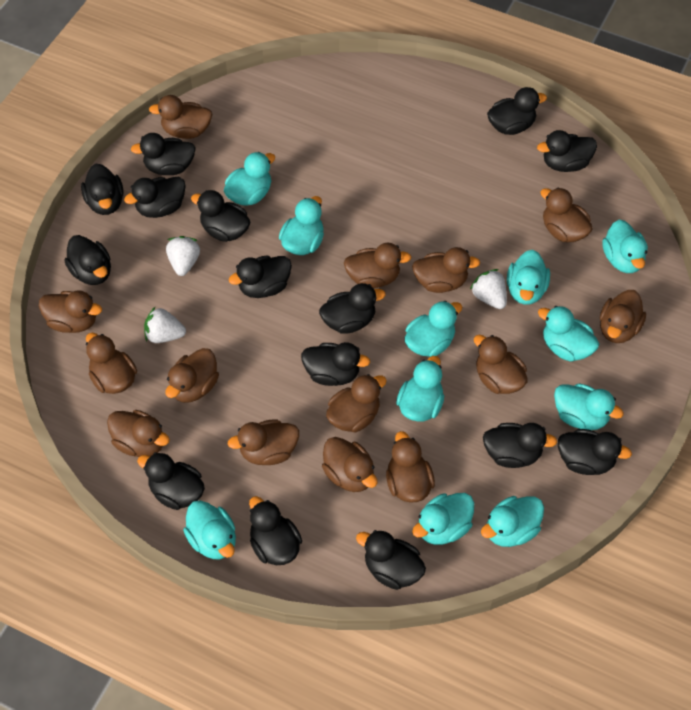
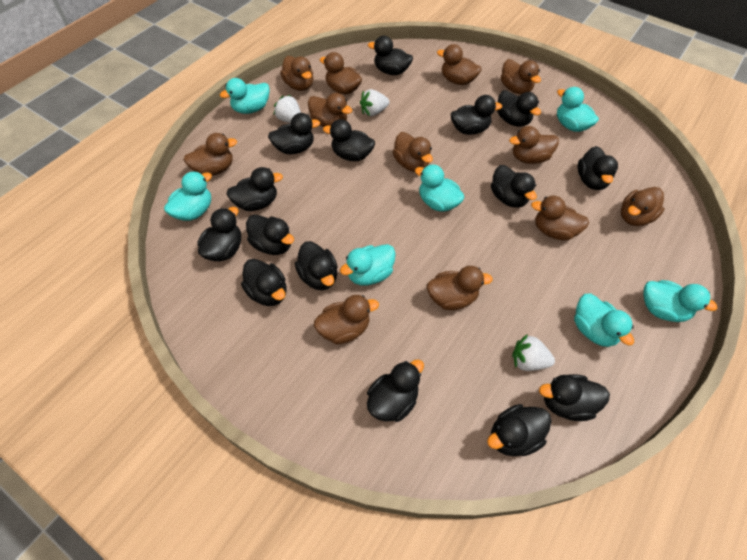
brown duck: 14 -> 12
turquoise duck: 11 -> 7

